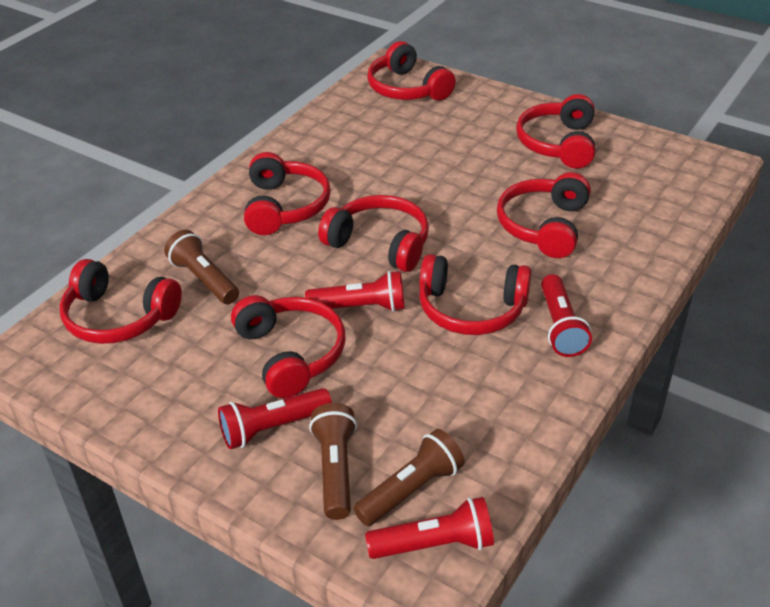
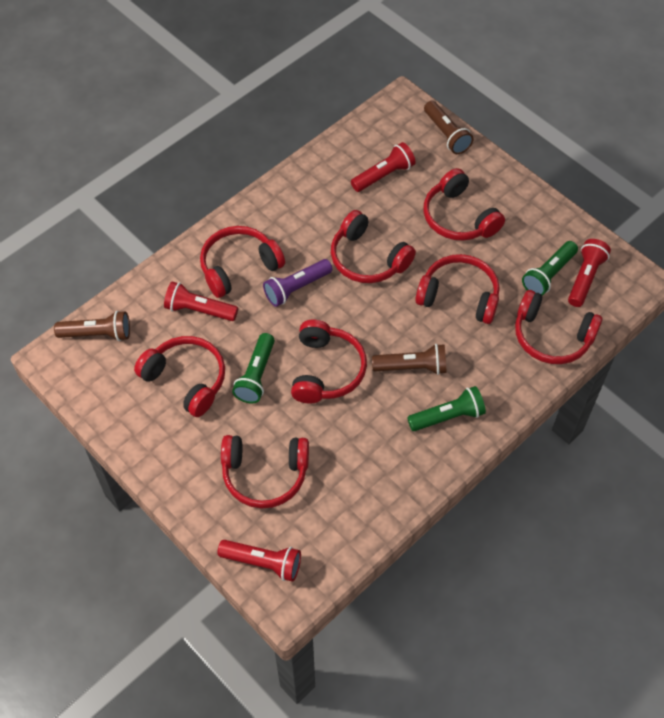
green flashlight: 0 -> 3
purple flashlight: 0 -> 1

